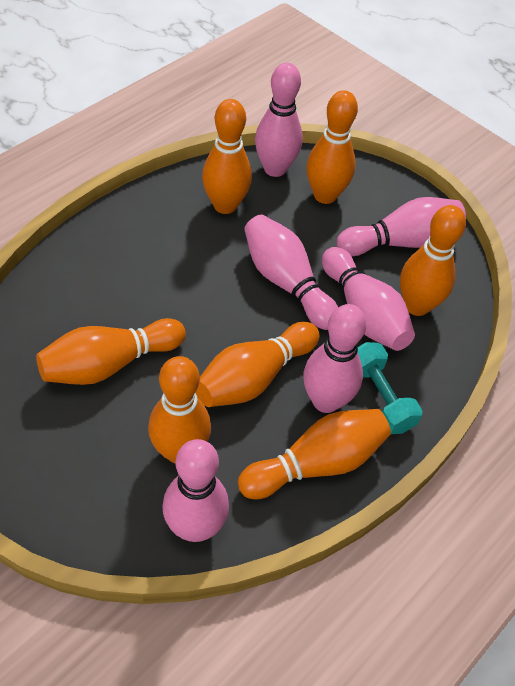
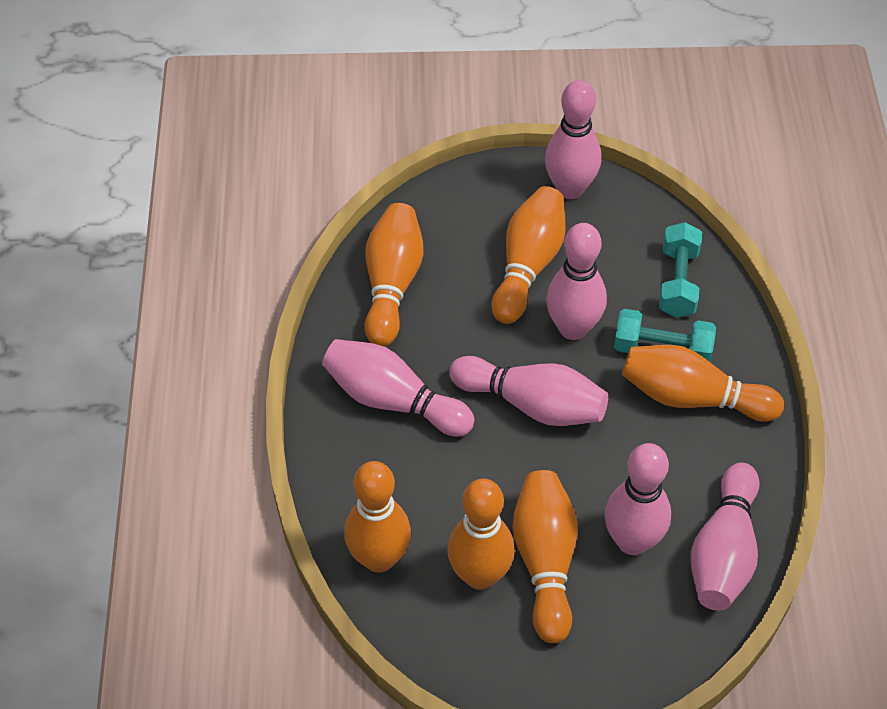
orange bowling pin: 7 -> 6
turquoise dumbbell: 1 -> 2

